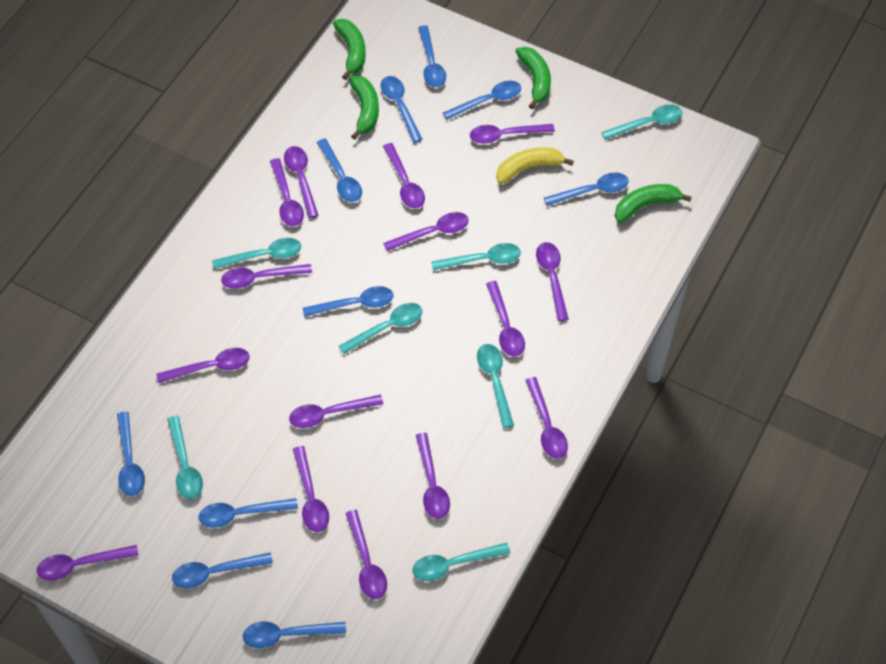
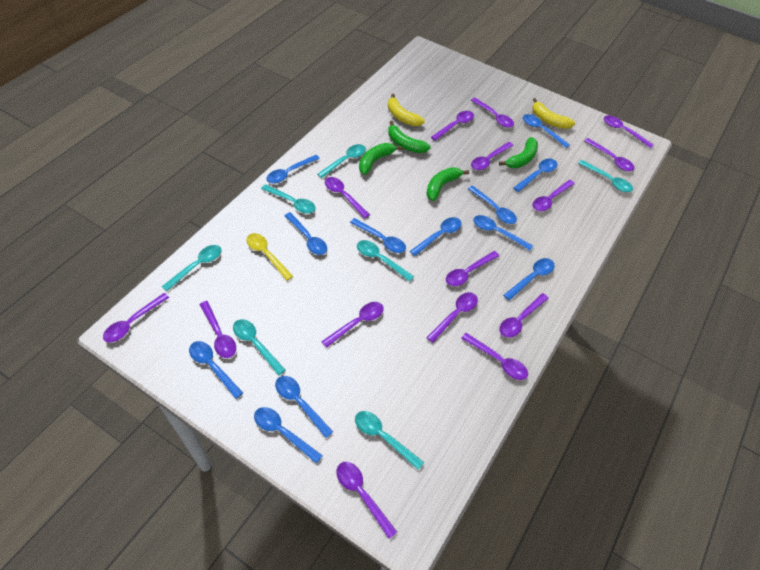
blue spoon: 10 -> 12
yellow banana: 1 -> 2
yellow spoon: 0 -> 1

